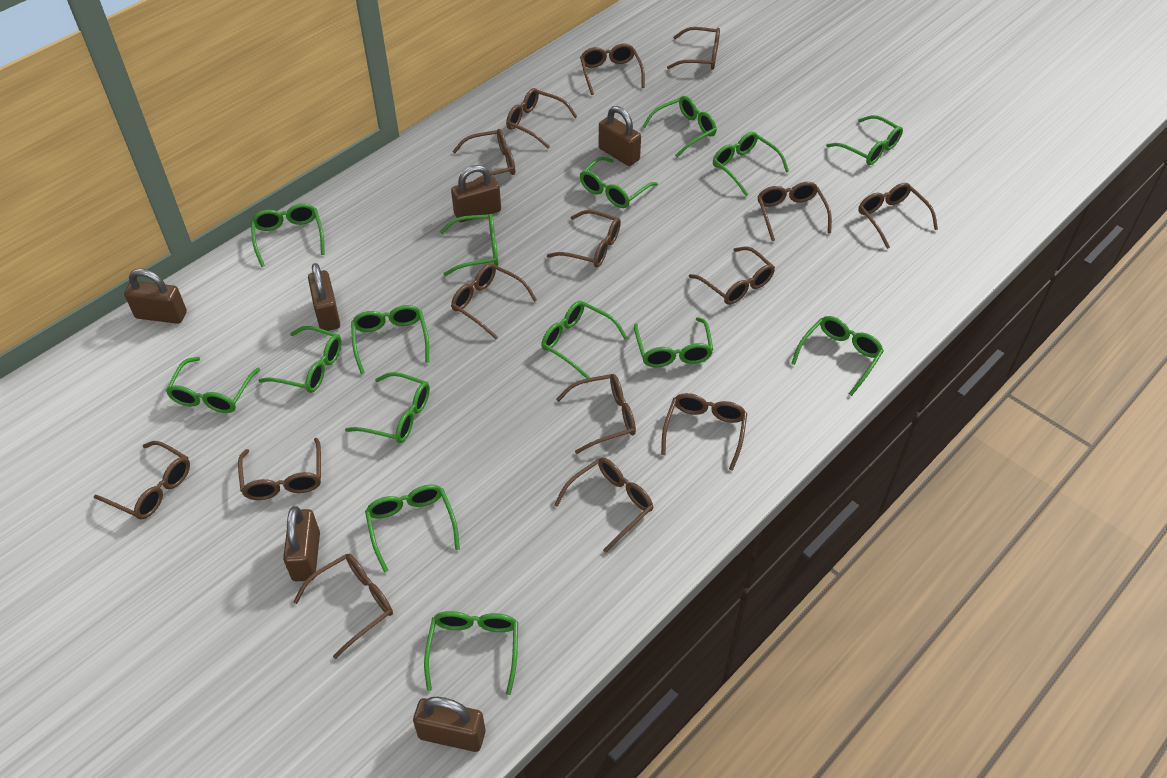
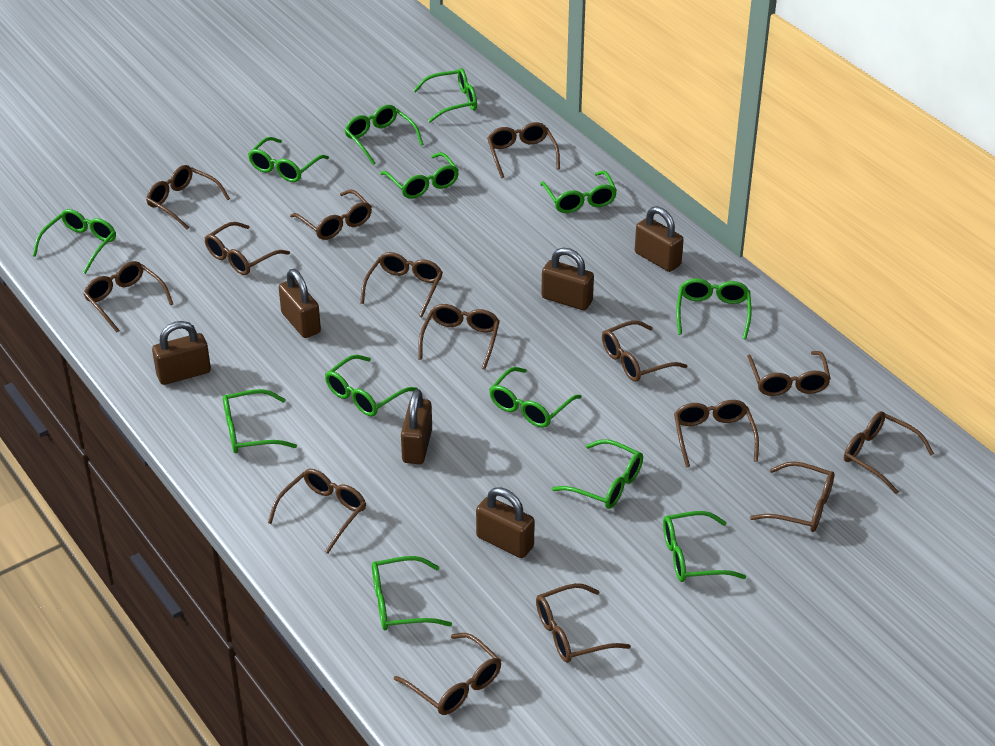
green glasses: 15 -> 13

